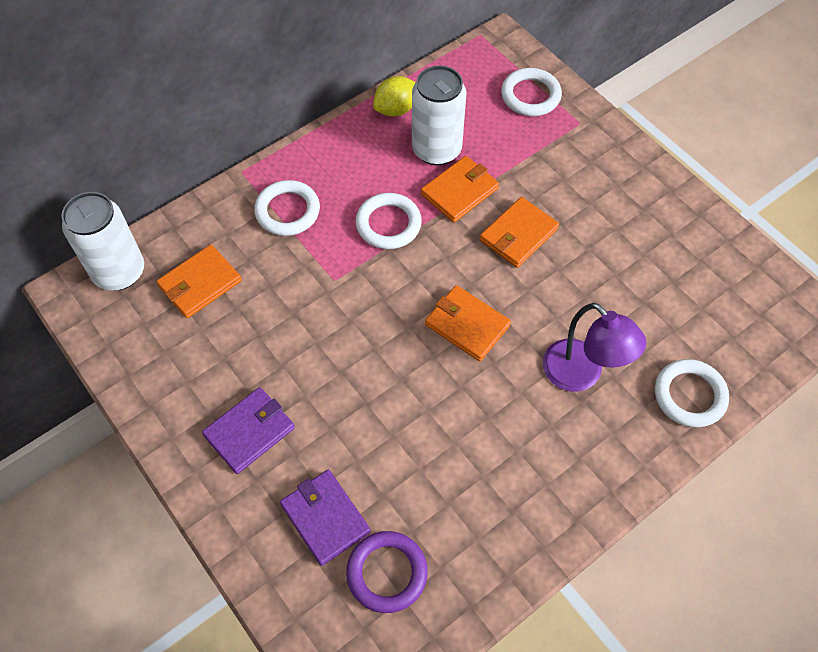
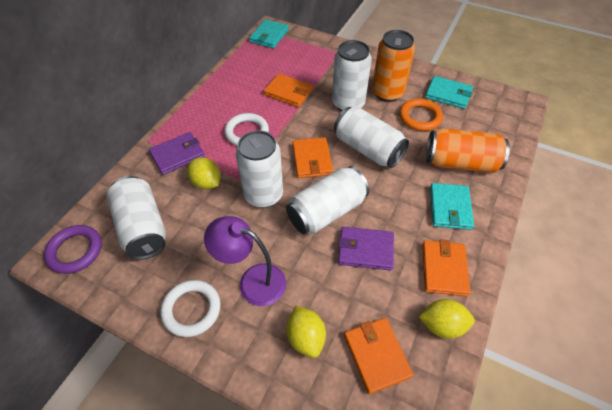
orange can: 0 -> 2
orange ring: 0 -> 1
turquoise wallet: 0 -> 3
white can: 2 -> 5
white ring: 4 -> 2
yellow lemon: 1 -> 3

